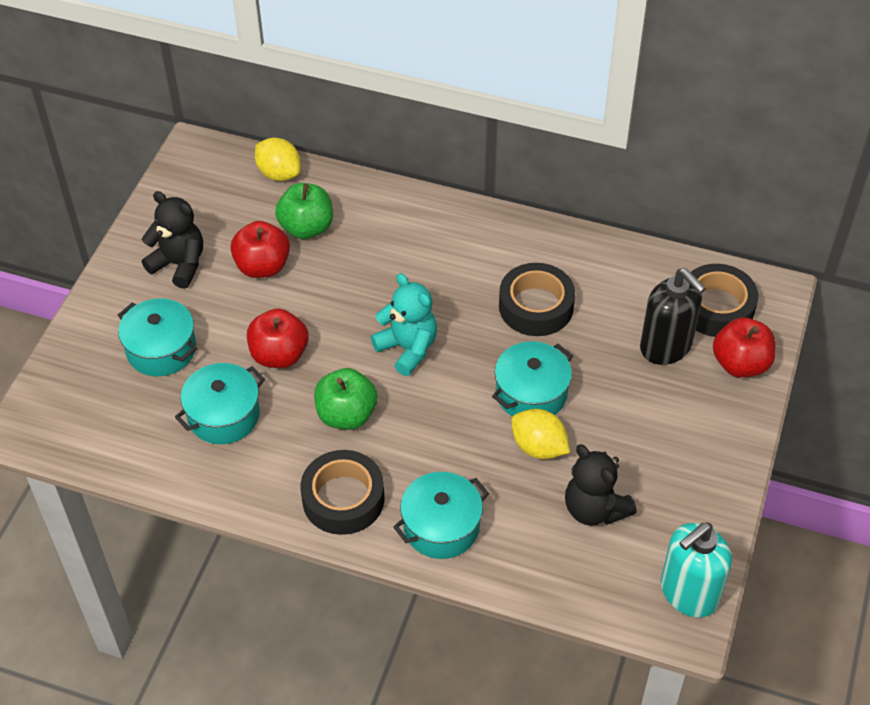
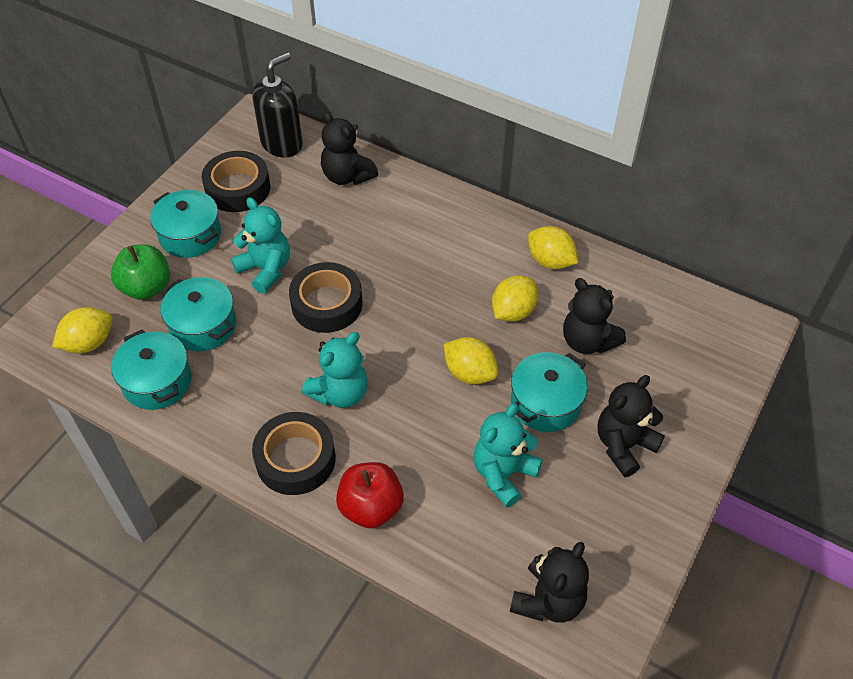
black teddy bear: 2 -> 4
green apple: 2 -> 1
red apple: 3 -> 1
turquoise soap dispenser: 1 -> 0
turquoise teddy bear: 1 -> 3
yellow lemon: 2 -> 4

